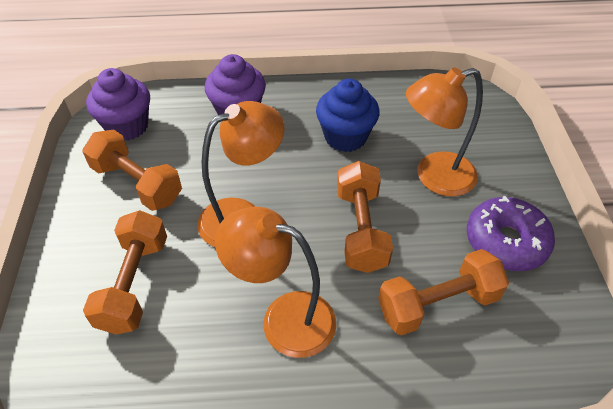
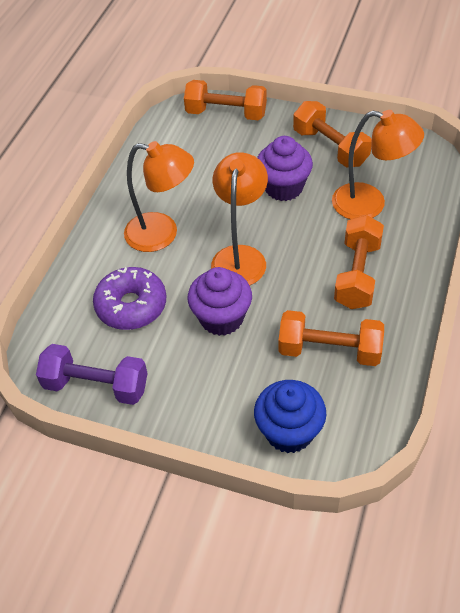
purple dumbbell: 0 -> 1

